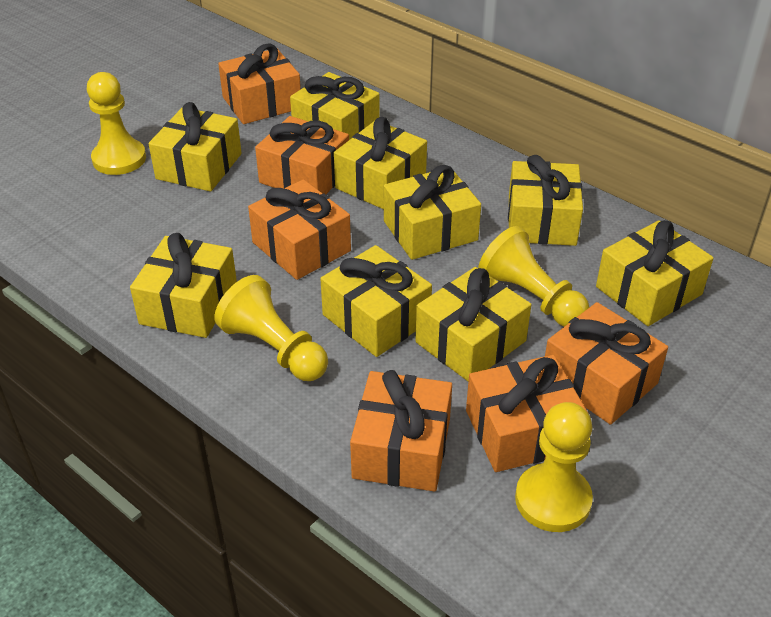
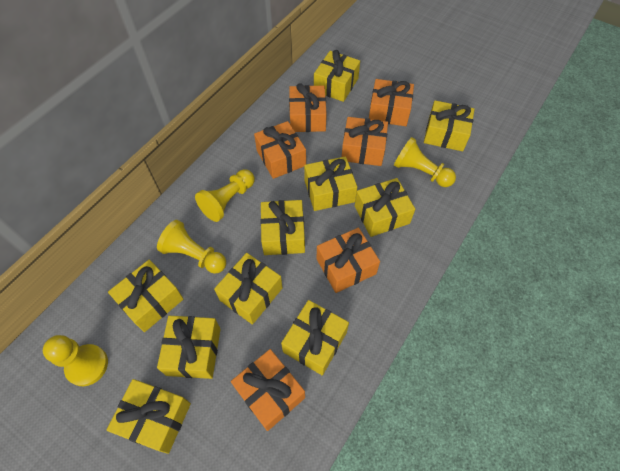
yellow gift: 9 -> 10

